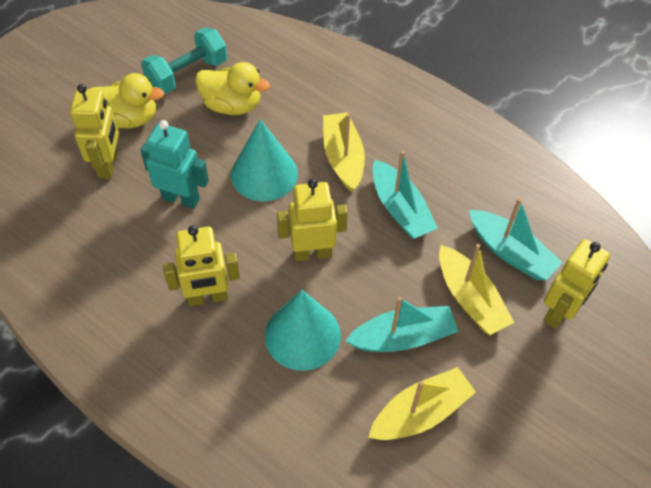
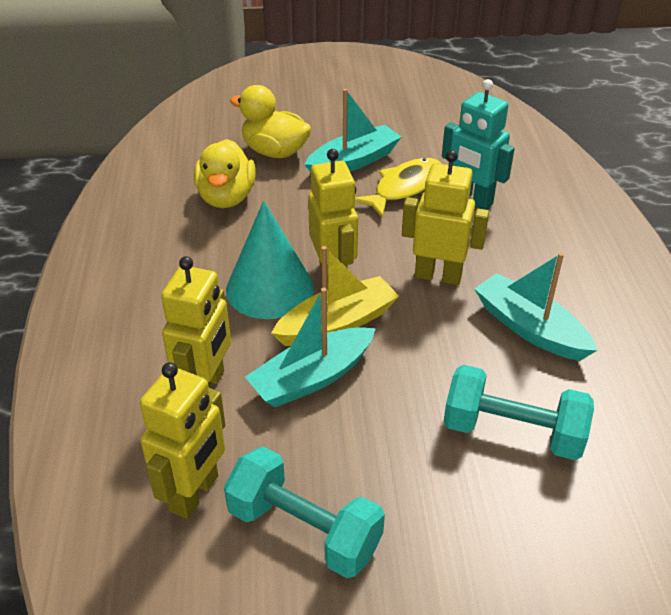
turquoise cone: 2 -> 1
turquoise dumbbell: 1 -> 2
yellow boat: 3 -> 1
yellow fish: 0 -> 1

